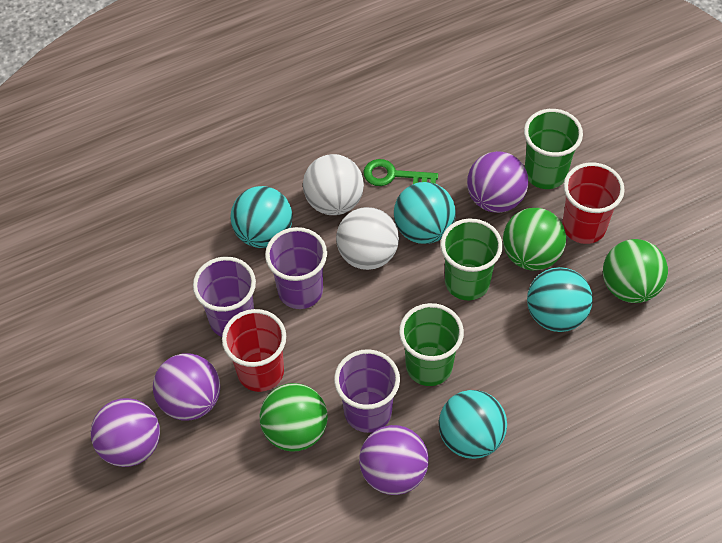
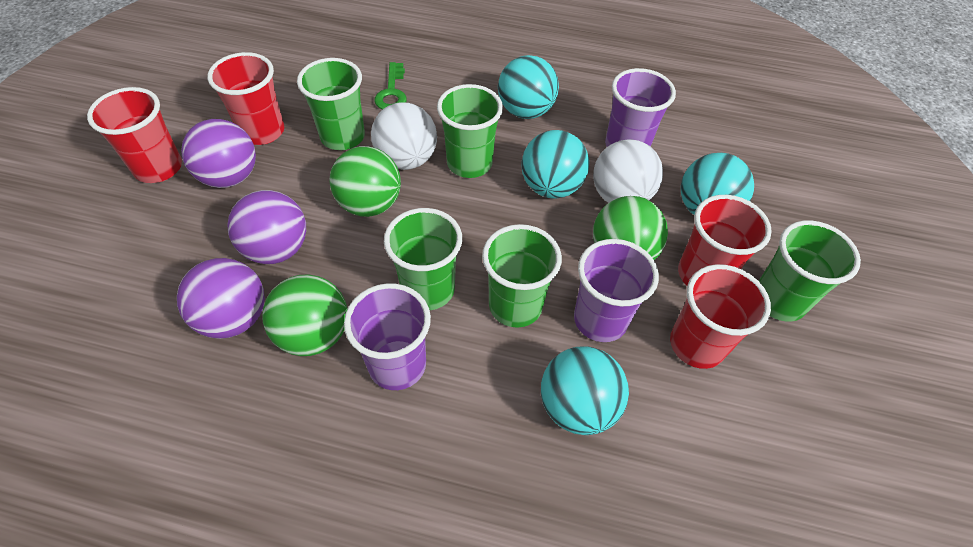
green cup: 3 -> 5
purple ball: 4 -> 3
red cup: 2 -> 4

